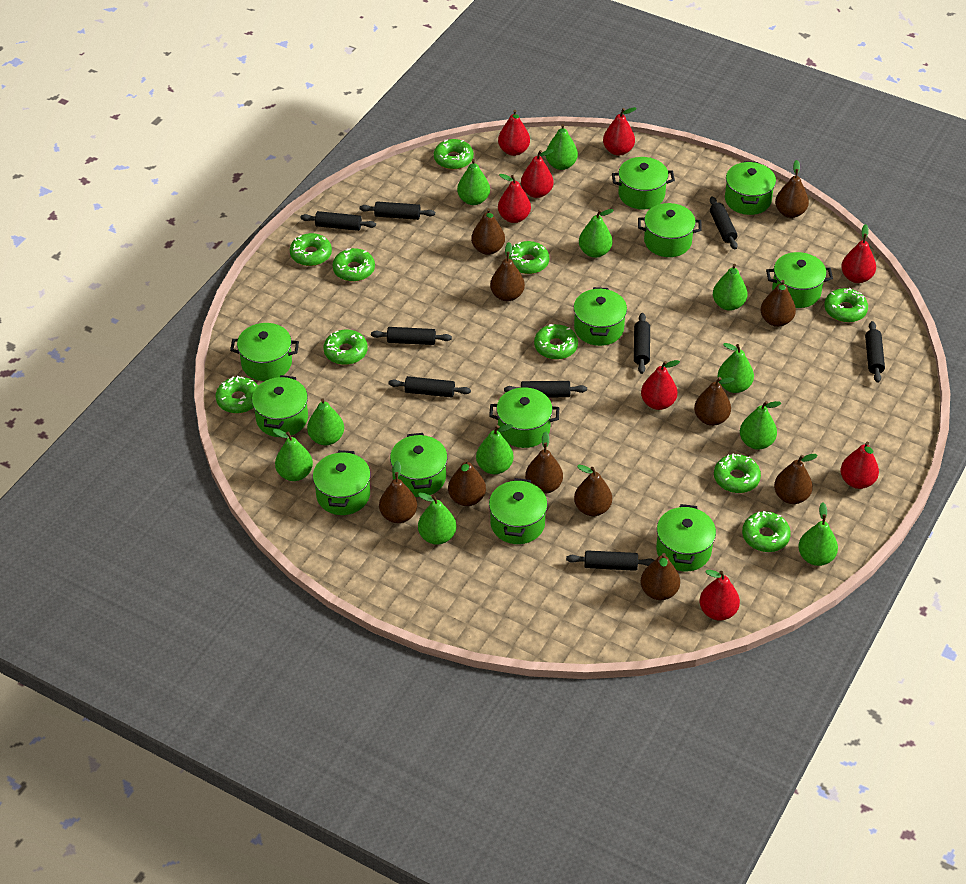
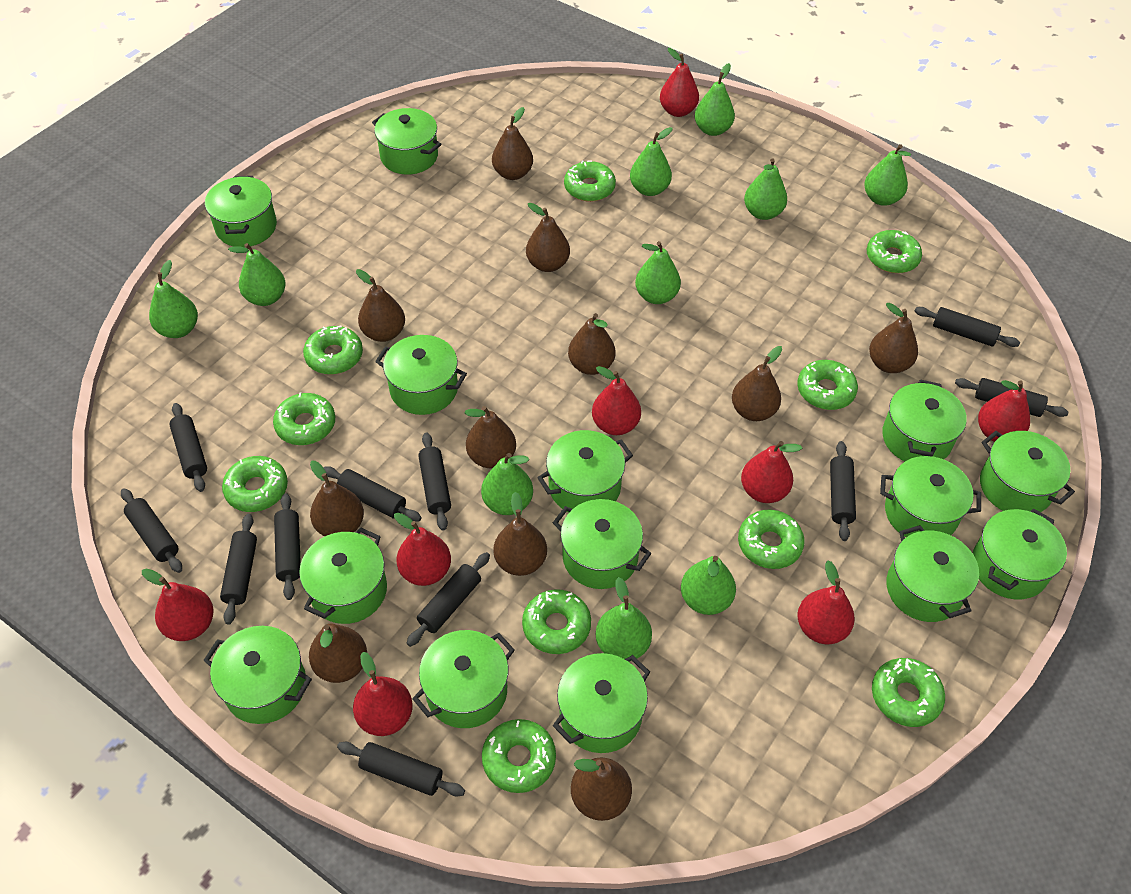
black rolling pin: 9 -> 11
green pear: 11 -> 10
green pot: 12 -> 14

